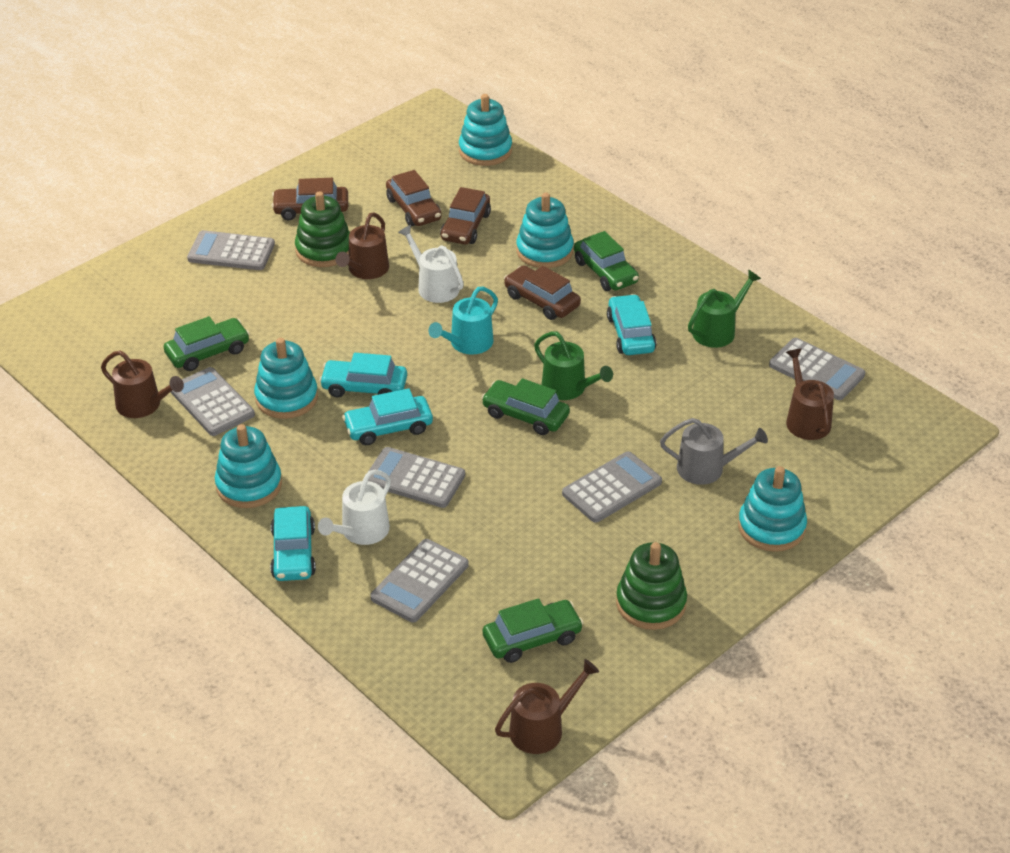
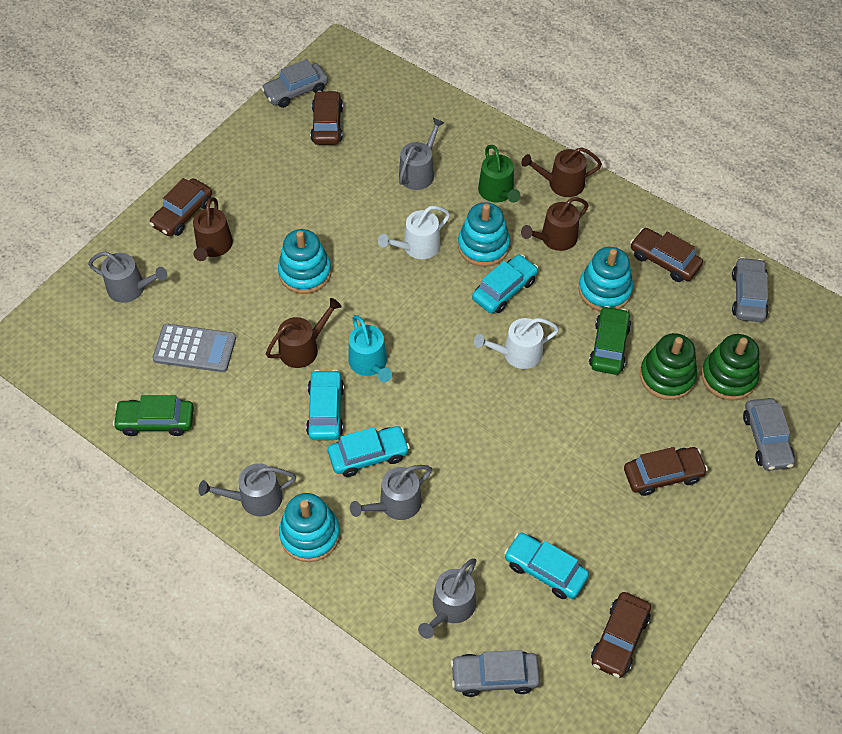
brown car: 4 -> 5
green car: 4 -> 2
green watering can: 2 -> 1
grey calculator: 6 -> 1
grey car: 0 -> 4
grey watering can: 1 -> 5
turquoise stacking toy: 5 -> 4

